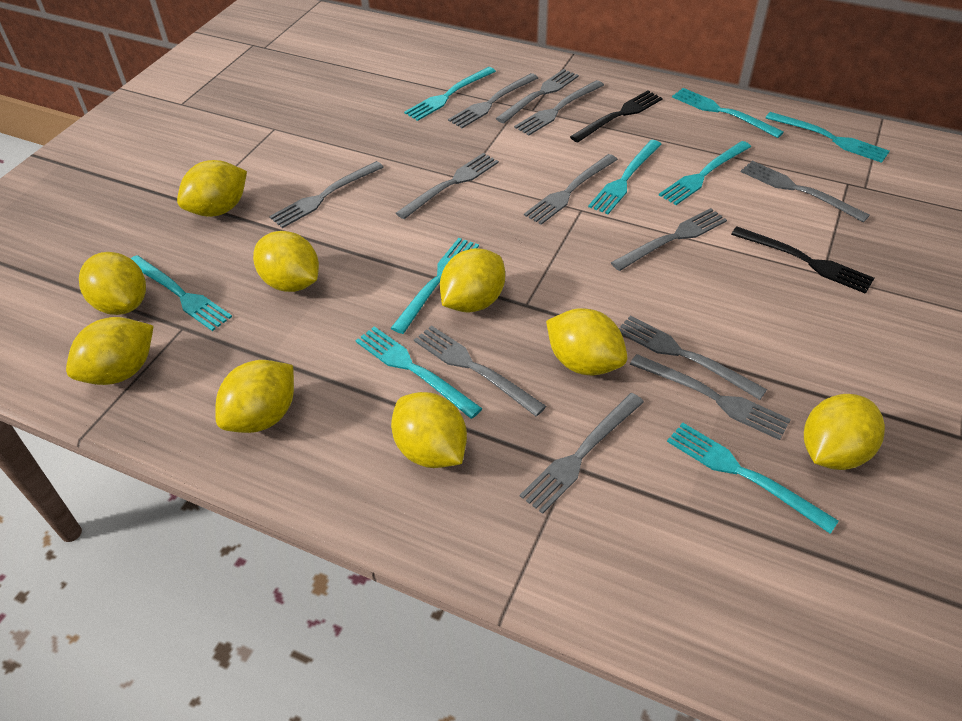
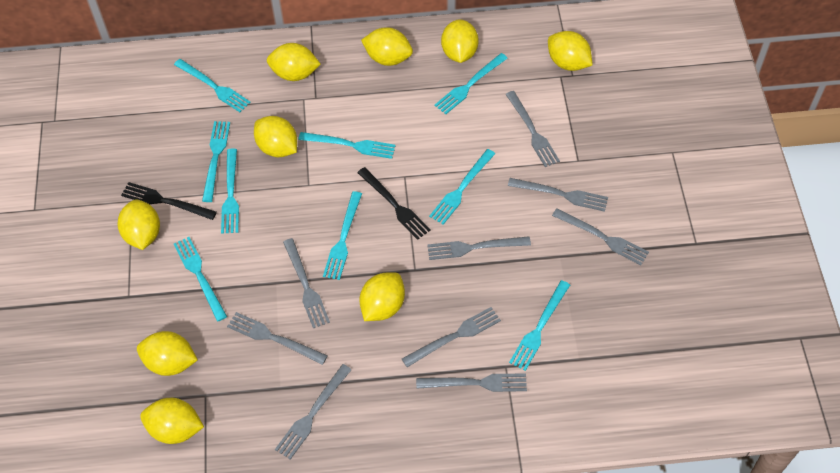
grey fork: 12 -> 9

